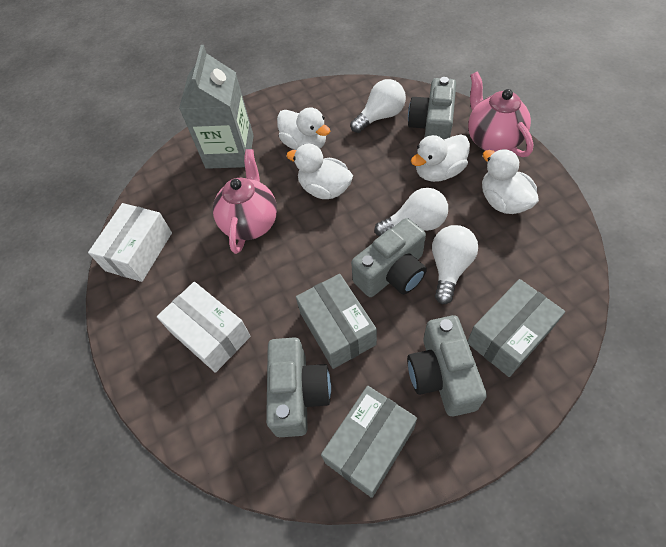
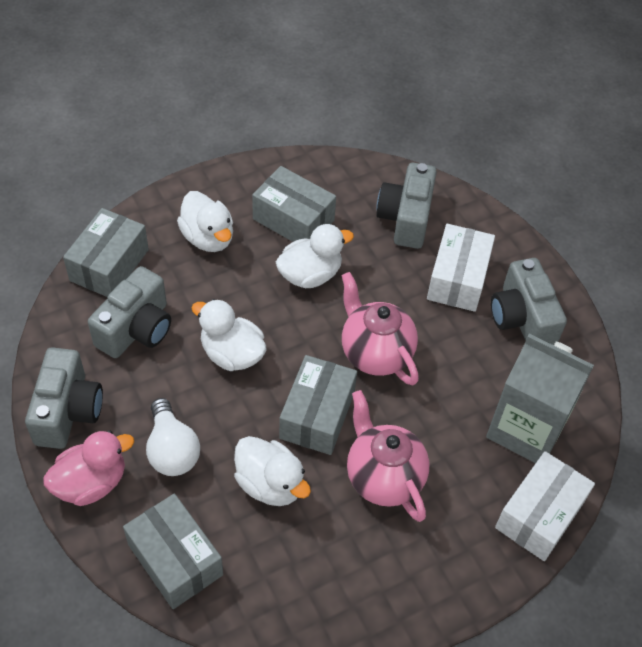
grey box: 3 -> 4
pink duck: 0 -> 1
white light bulb: 3 -> 1

